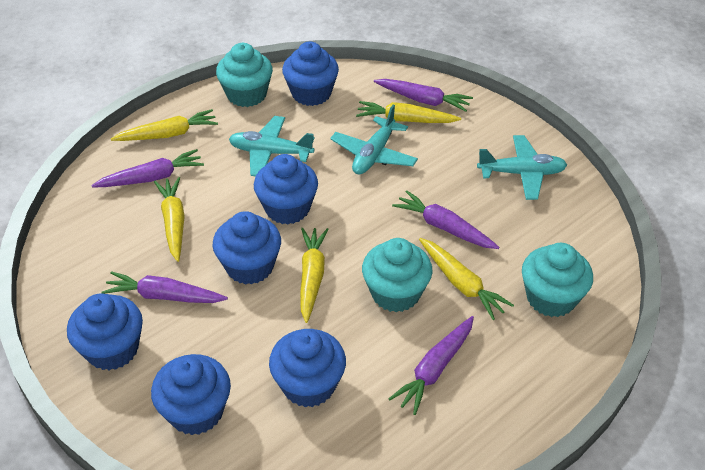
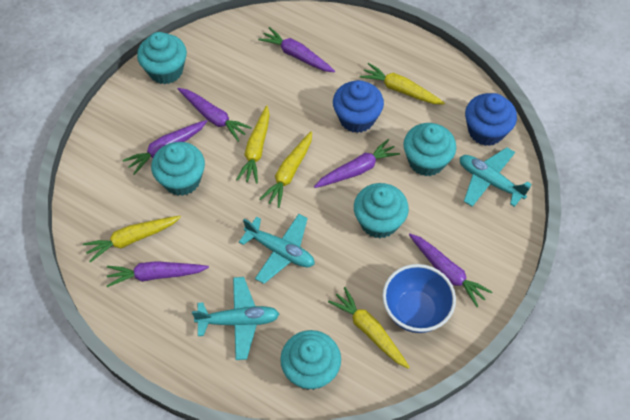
blue bowl: 0 -> 1
blue cupcake: 6 -> 2
purple carrot: 5 -> 6
turquoise cupcake: 3 -> 5

